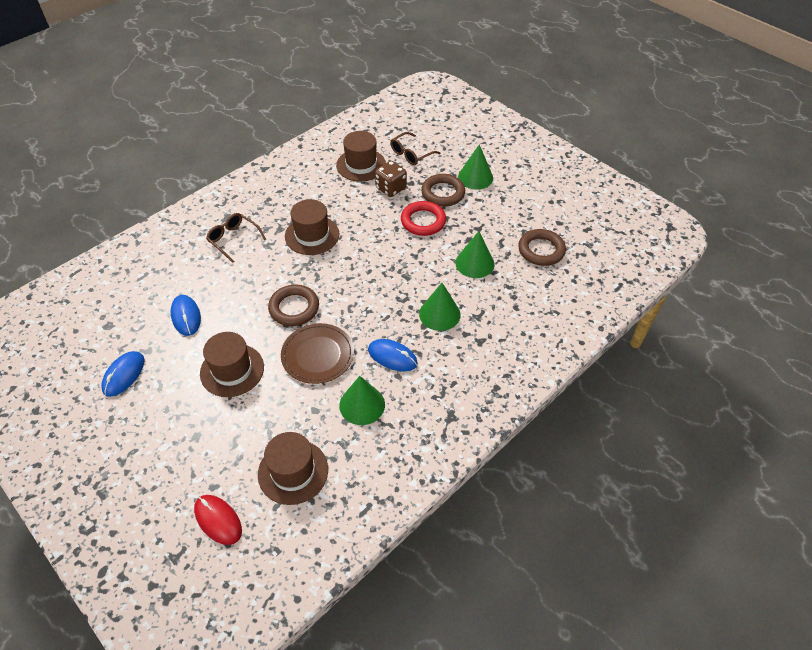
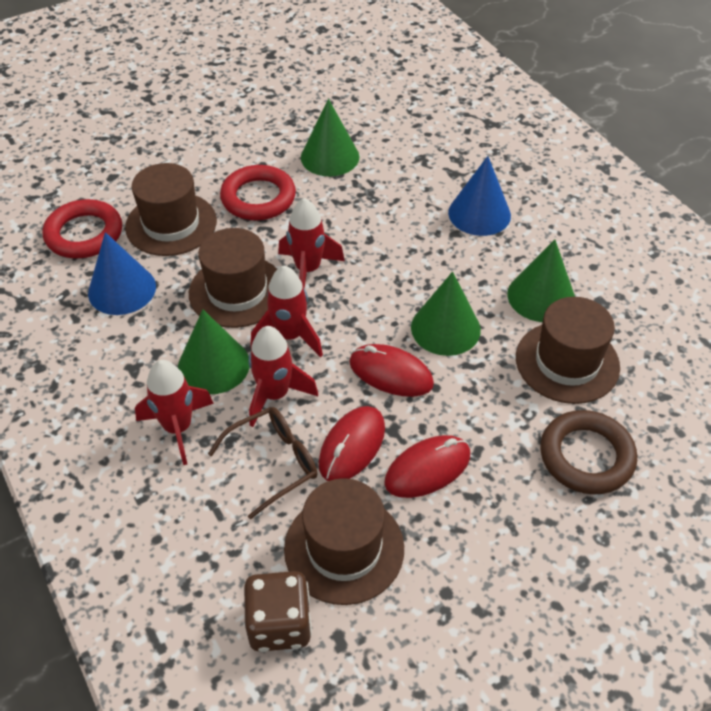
blue cone: 0 -> 2
blue mouse: 3 -> 0
brown glasses: 2 -> 1
brown plate: 1 -> 0
brown ring: 3 -> 1
red mouse: 1 -> 3
red ring: 1 -> 2
red rocket: 0 -> 4

